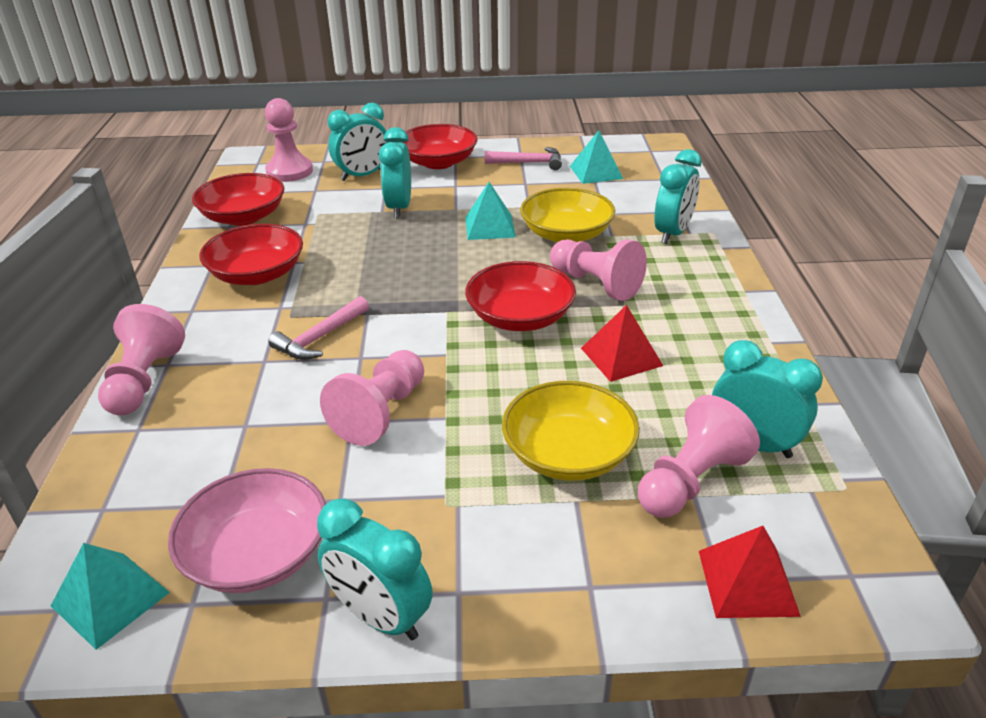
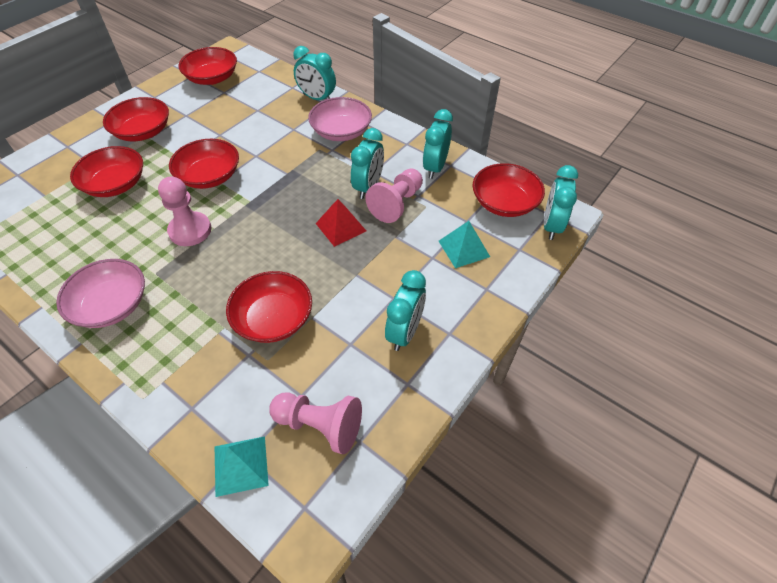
pink bowl: 1 -> 2
pink hammer: 2 -> 0
pink pawn: 5 -> 3
red bowl: 4 -> 6
red pyramid: 2 -> 1
turquoise pyramid: 3 -> 2
yellow bowl: 2 -> 0

